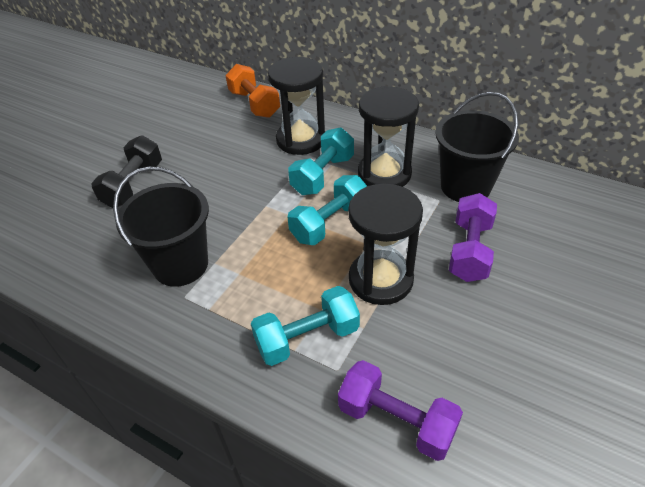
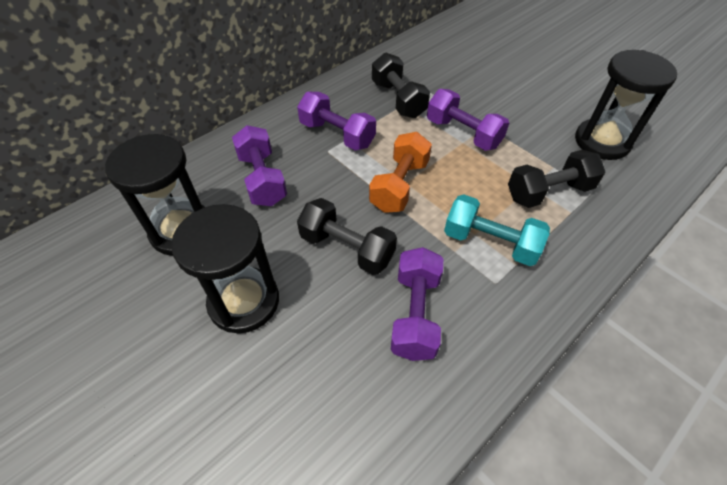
black bucket: 2 -> 0
black dumbbell: 1 -> 3
purple dumbbell: 2 -> 4
turquoise dumbbell: 3 -> 1

